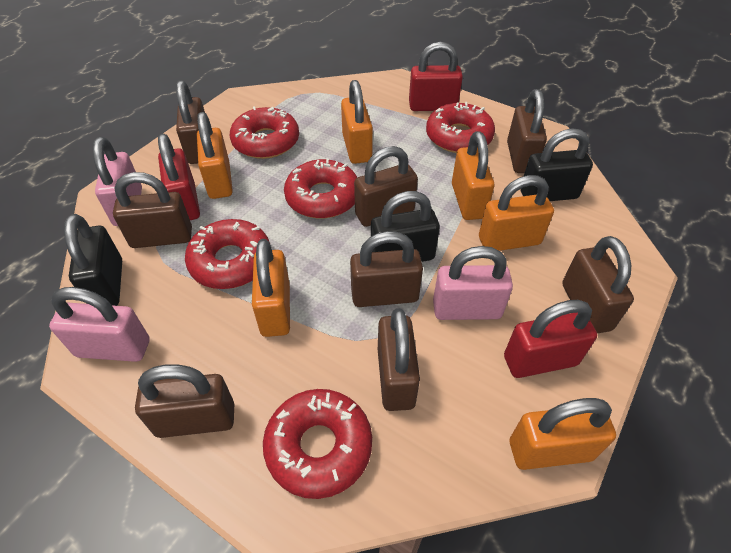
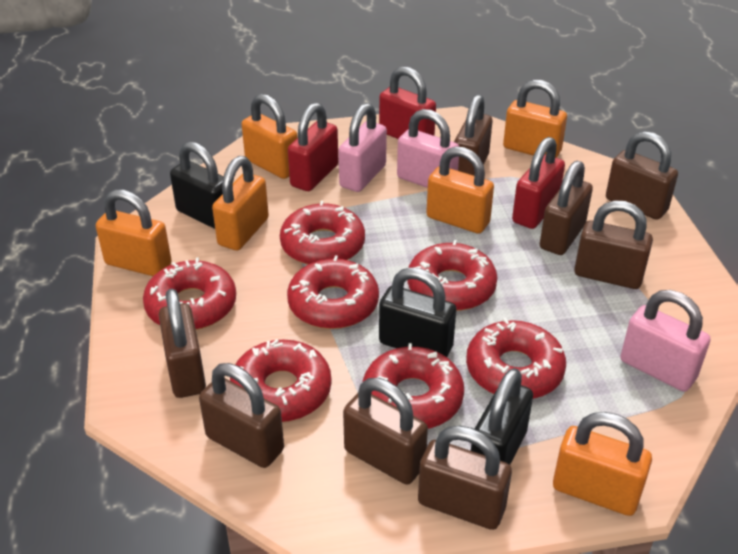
red donut: 5 -> 7

